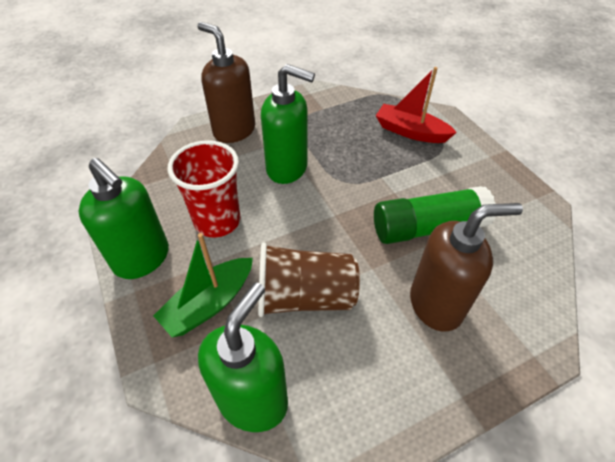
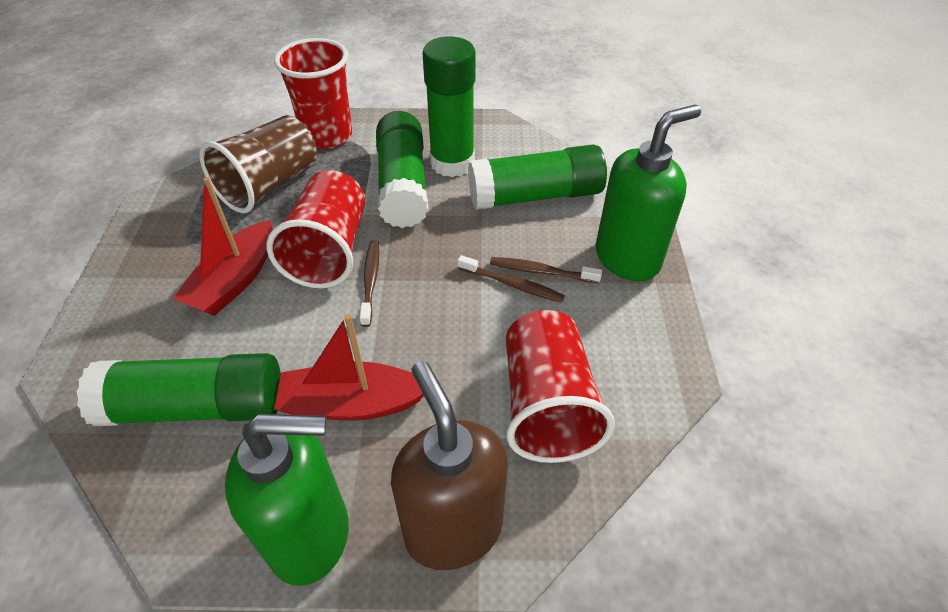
brown soap dispenser: 2 -> 1
brown toothbrush: 0 -> 3
green boat: 1 -> 0
green glue stick: 1 -> 4
green soap dispenser: 3 -> 2
red boat: 1 -> 2
red cup: 1 -> 3

